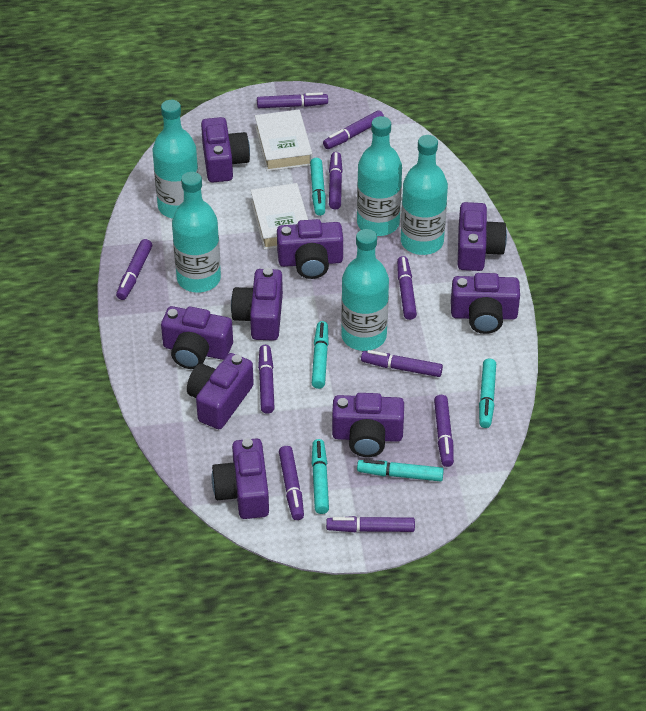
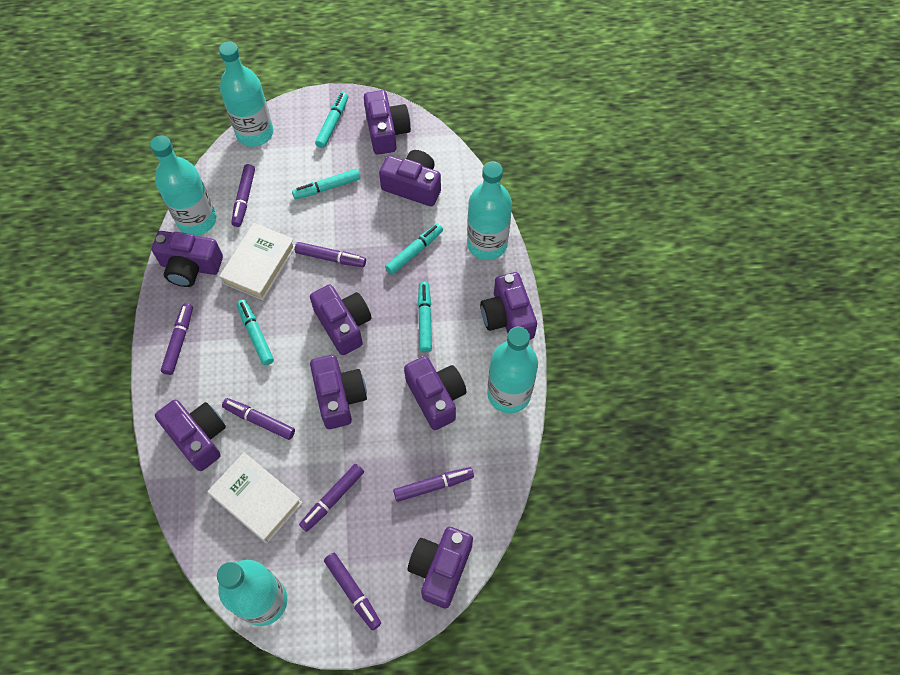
purple marker: 10 -> 7

